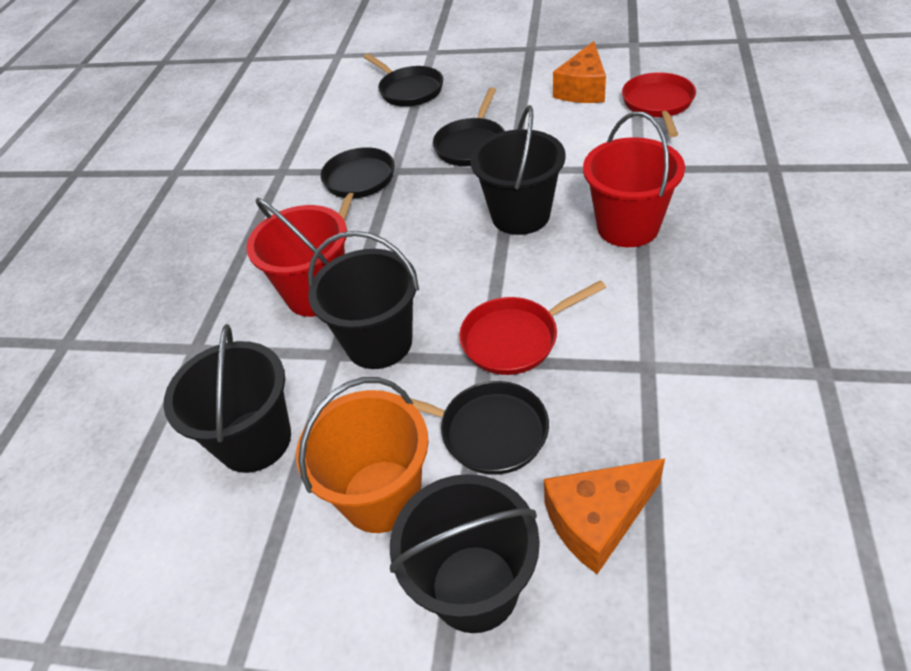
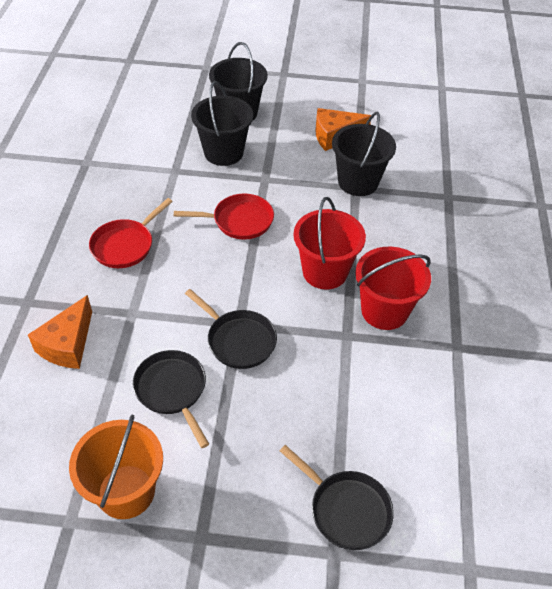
black bucket: 4 -> 3
black pan: 4 -> 3

